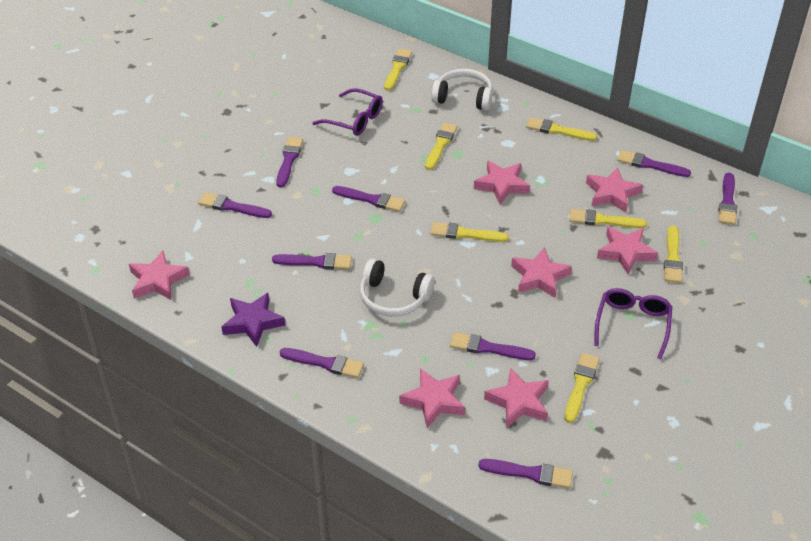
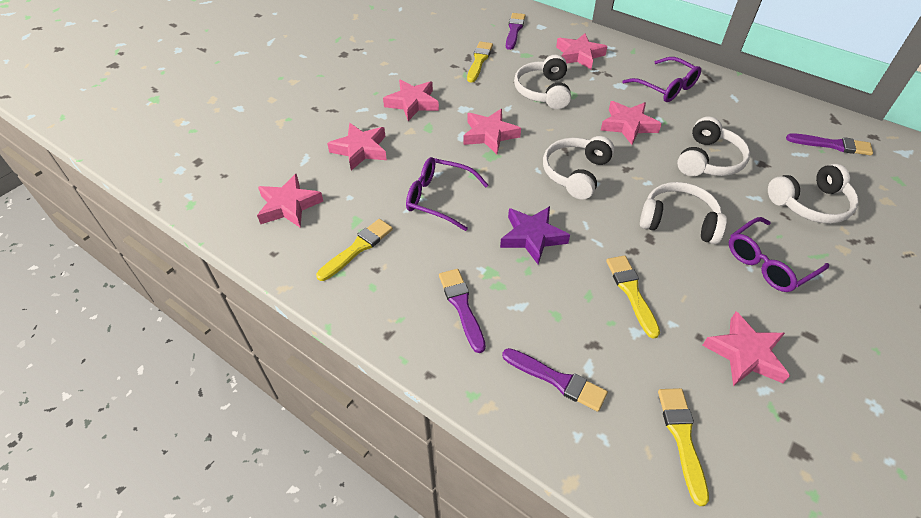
purple brush: 9 -> 4
purple glasses: 2 -> 3
white headphones: 2 -> 5
yellow brush: 7 -> 4

